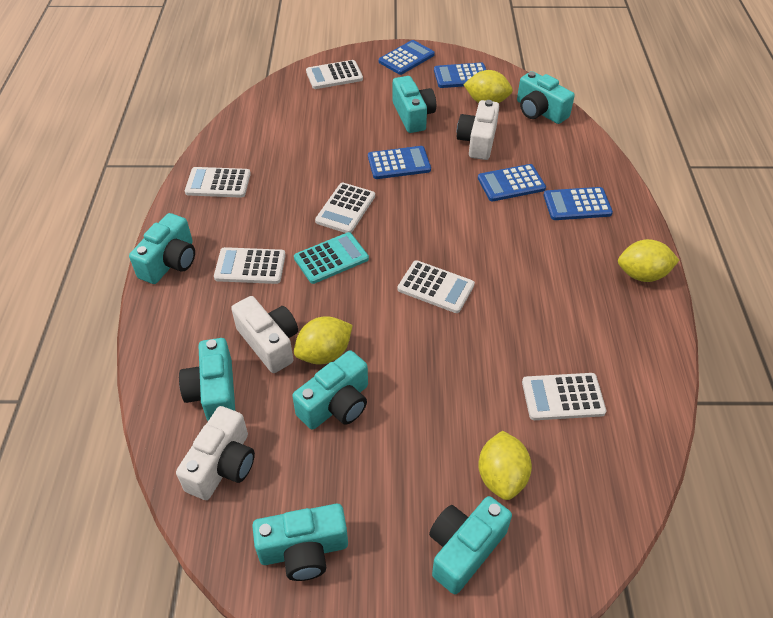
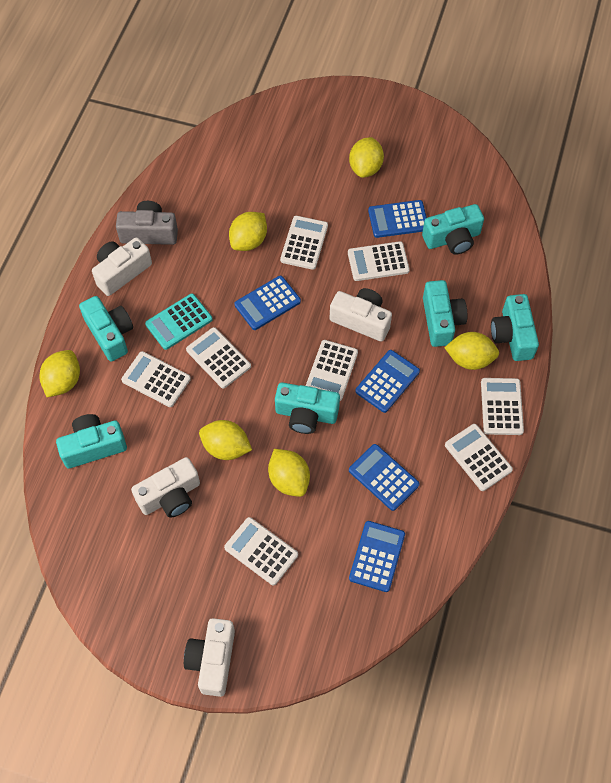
grey camera: 0 -> 1
turquoise camera: 7 -> 6
white calculator: 6 -> 8
white camera: 3 -> 4
yellow lemon: 4 -> 6

